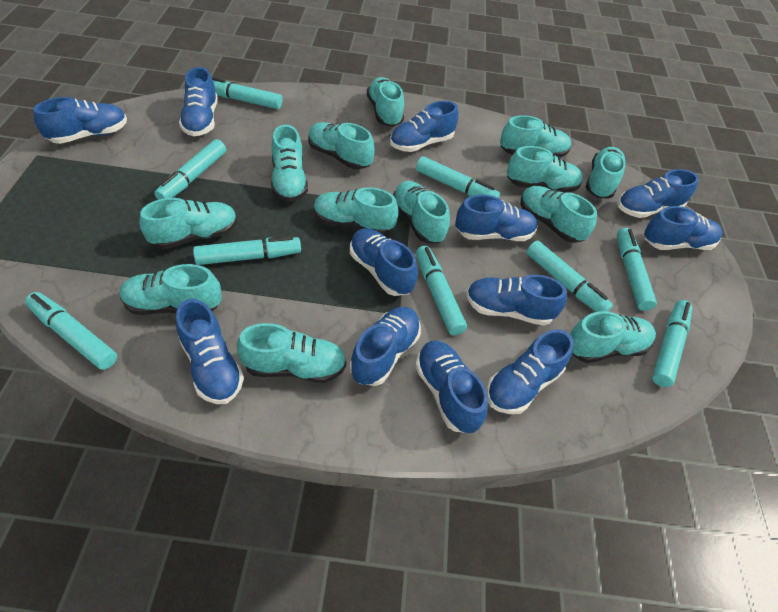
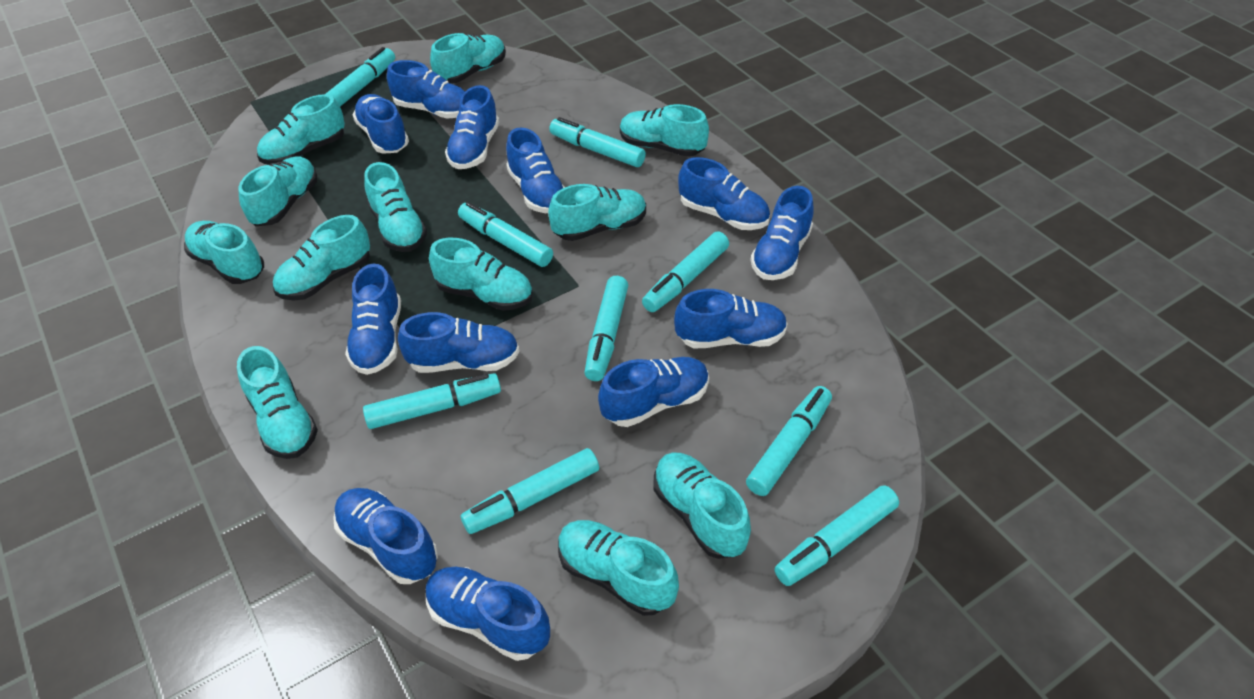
turquoise shoe: 13 -> 12

